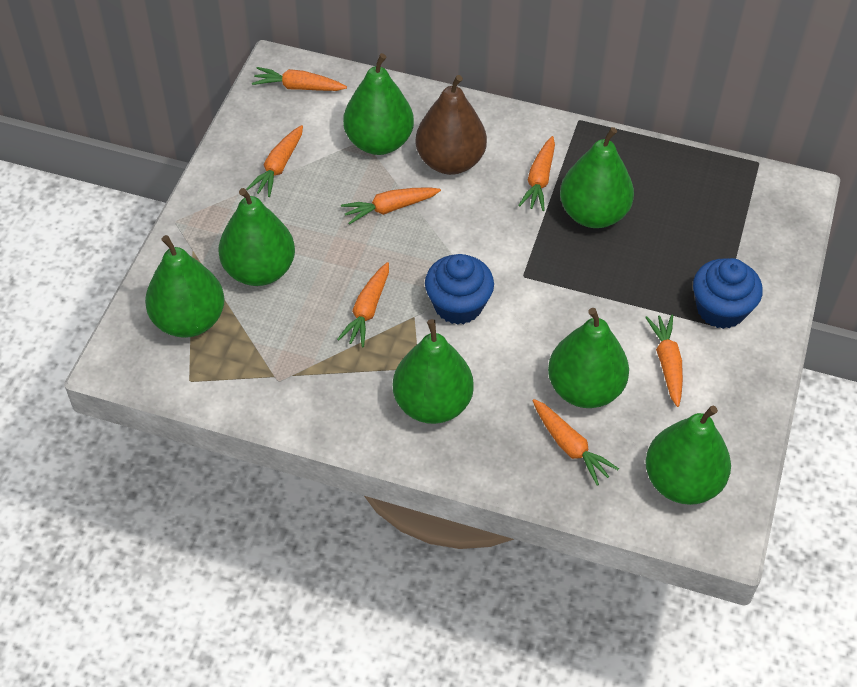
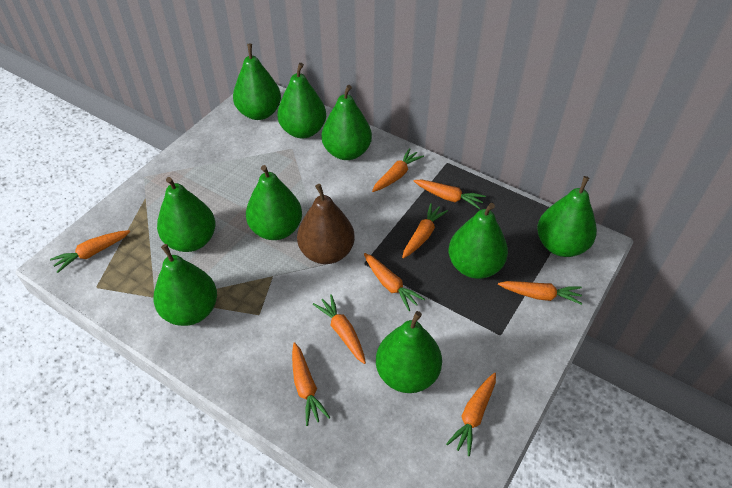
blue cupcake: 2 -> 0
green pear: 7 -> 9
orange carrot: 7 -> 9

